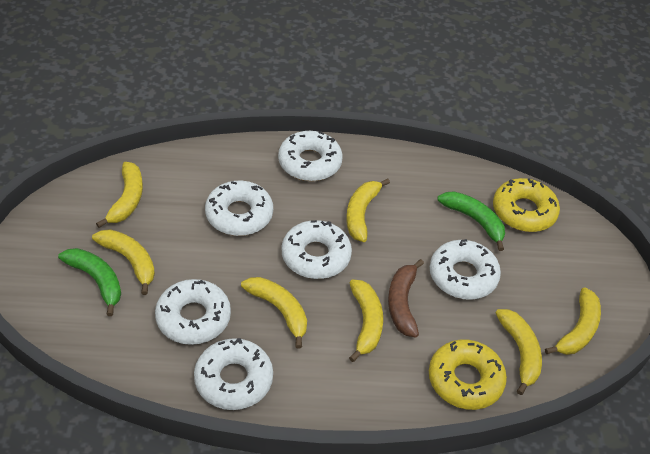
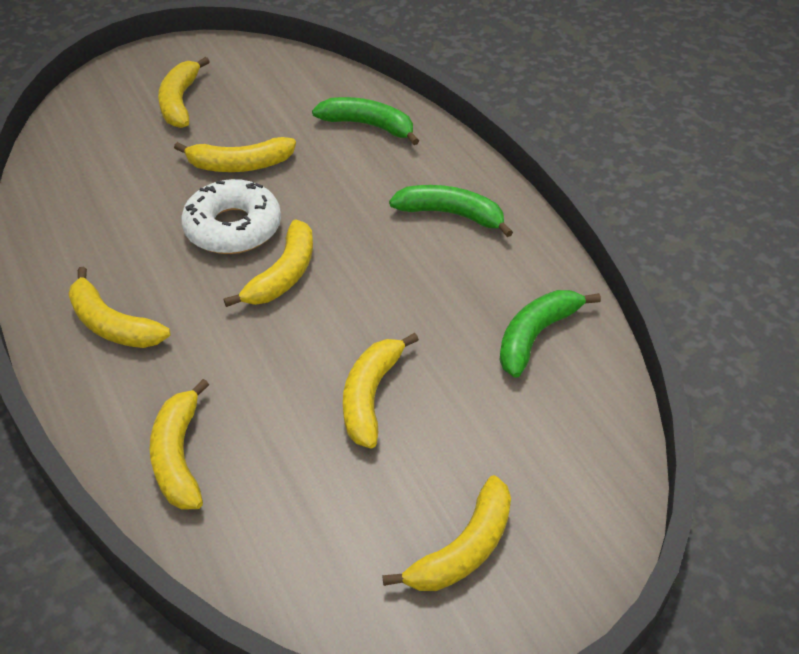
brown banana: 1 -> 0
green banana: 2 -> 3
white donut: 6 -> 1
yellow donut: 2 -> 0

